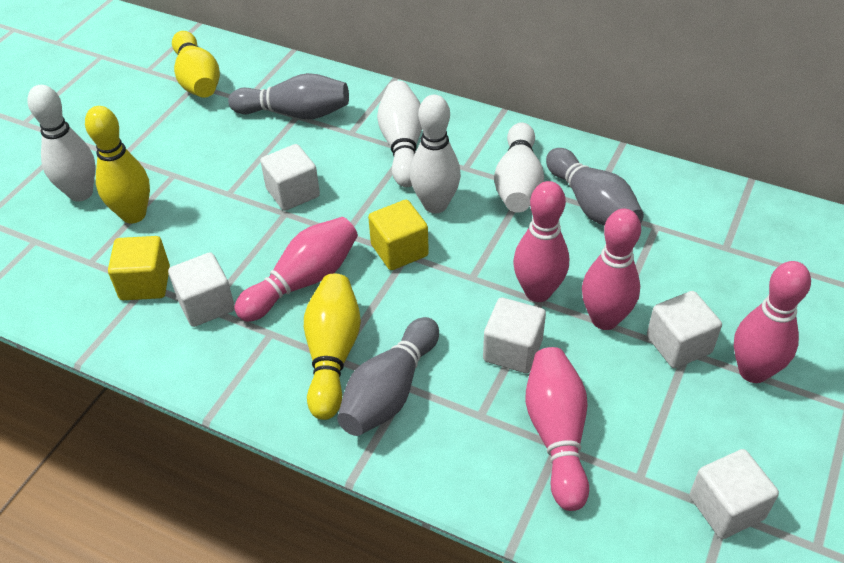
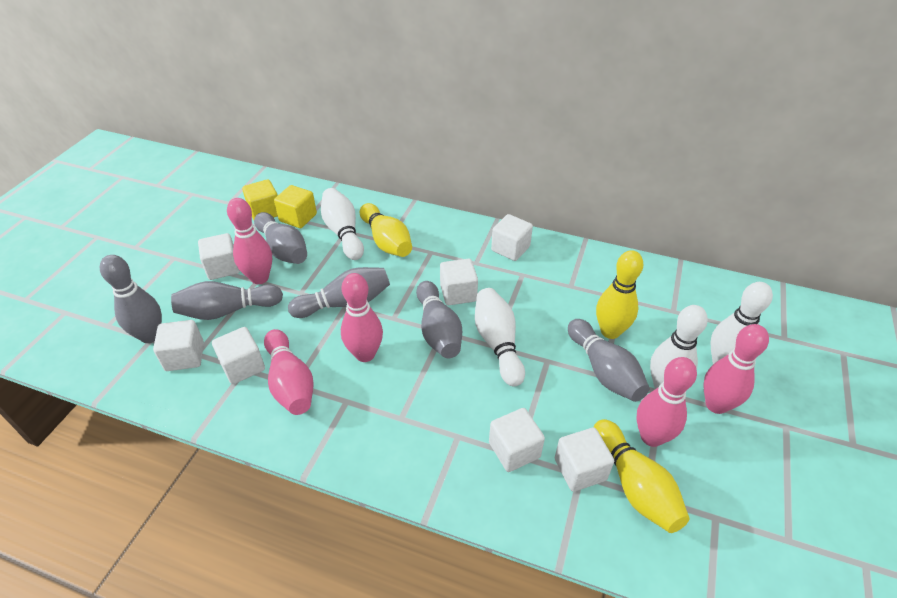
grey bowling pin: 3 -> 6
white cube: 5 -> 7

